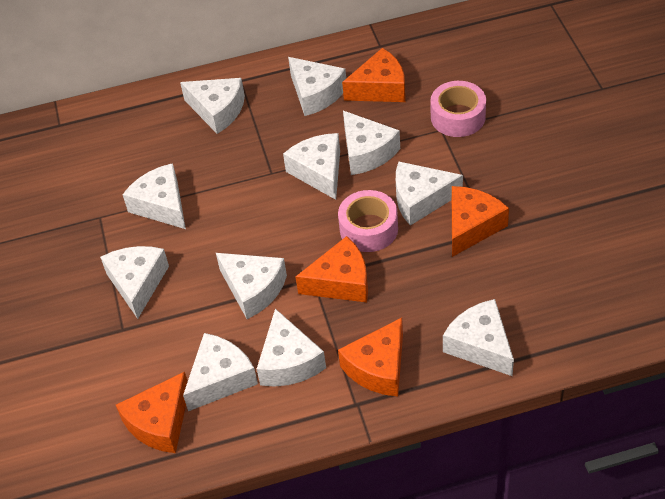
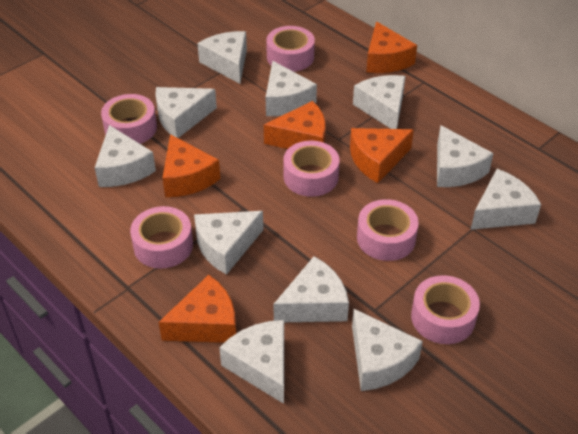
pink tape: 2 -> 6

